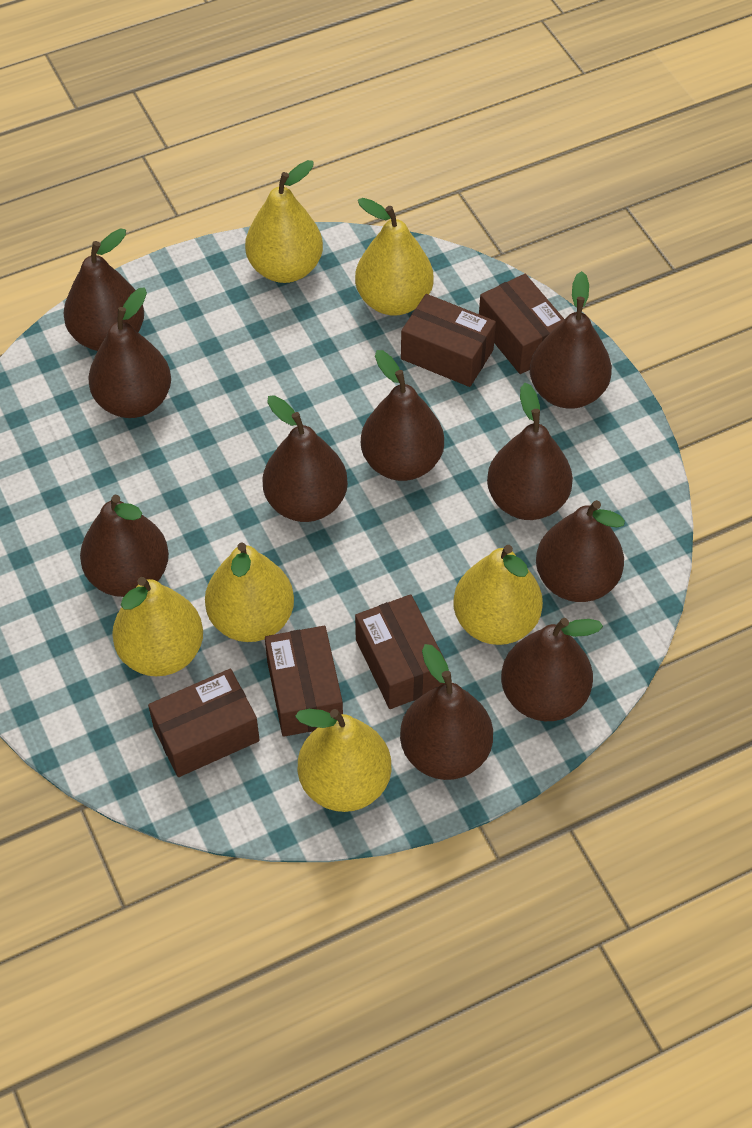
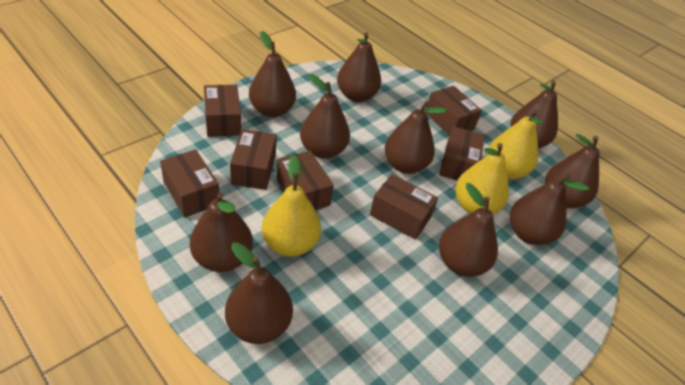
brown box: 5 -> 7
yellow pear: 6 -> 3

